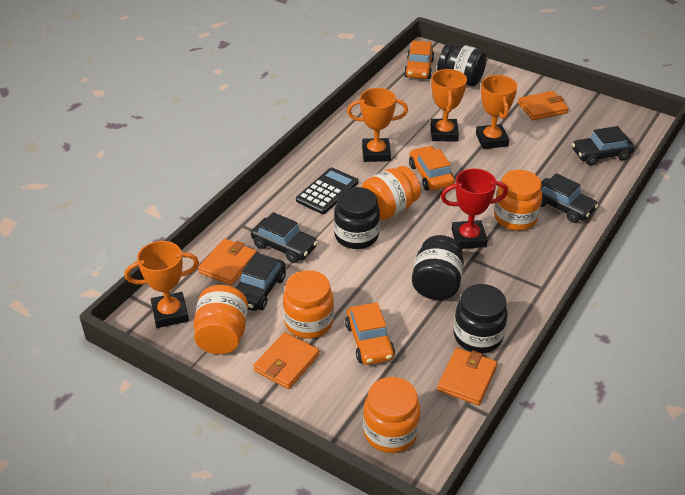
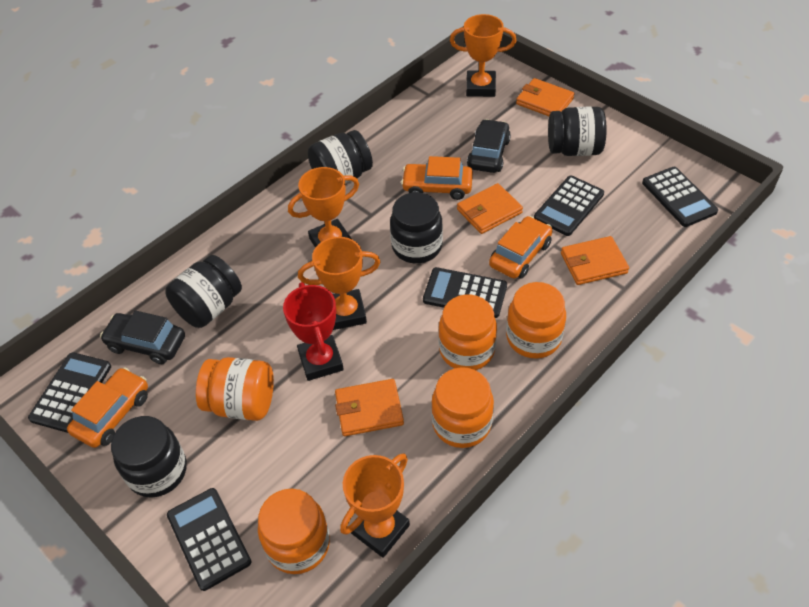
black calculator: 1 -> 5
black car: 4 -> 2
black jar: 4 -> 5

